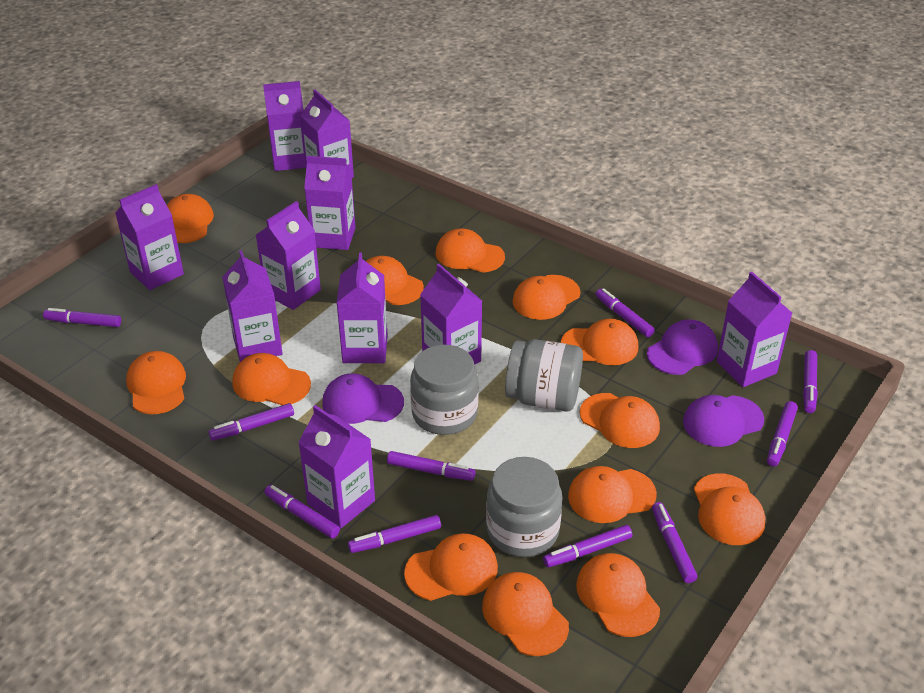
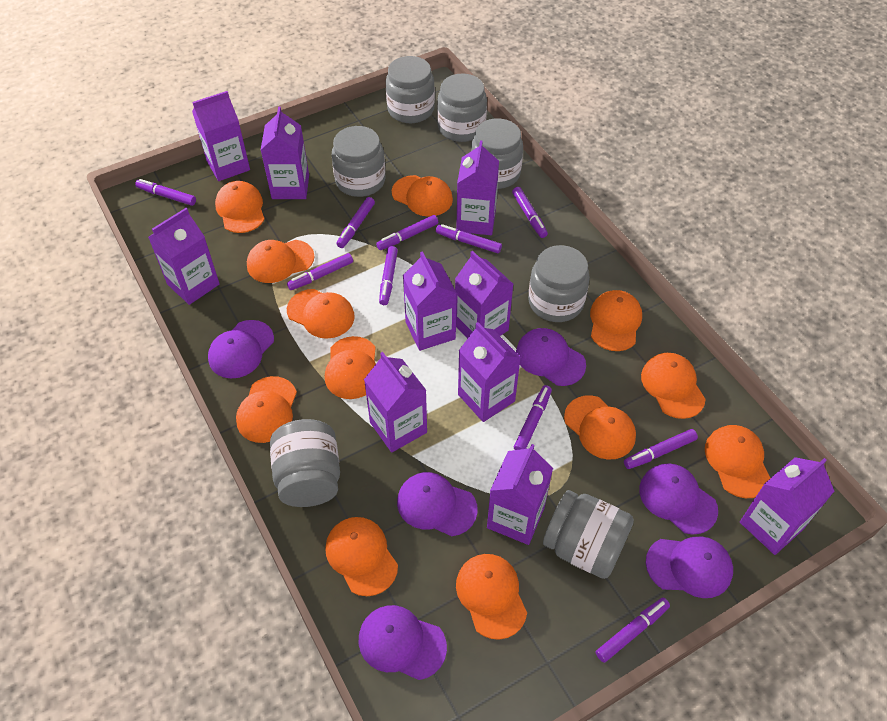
grey jar: 3 -> 7
orange cap: 13 -> 12
purple cap: 3 -> 6

